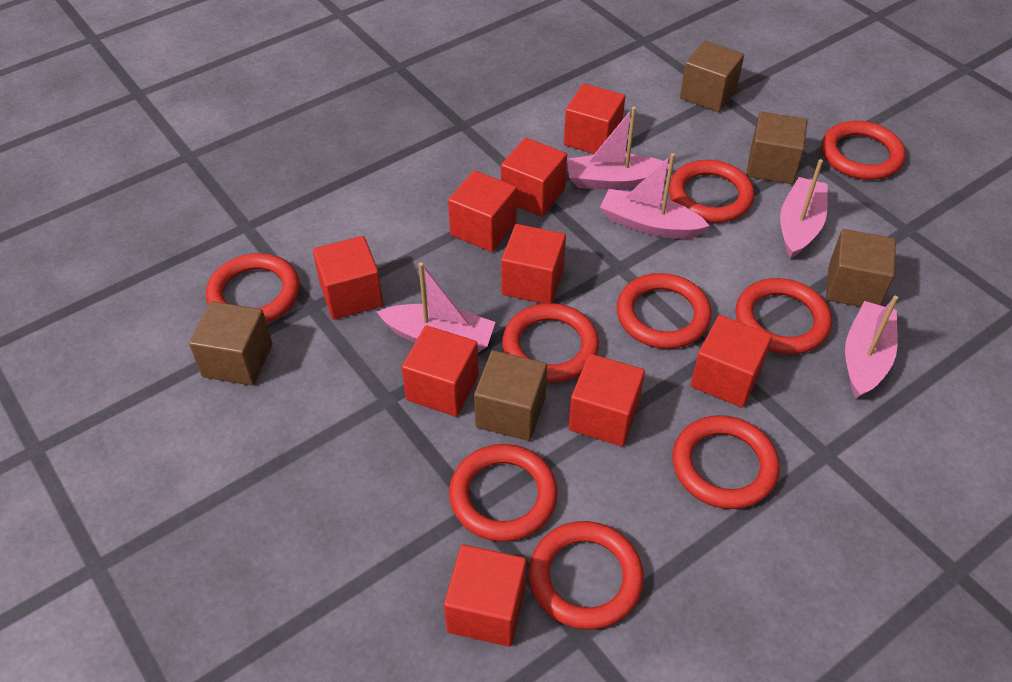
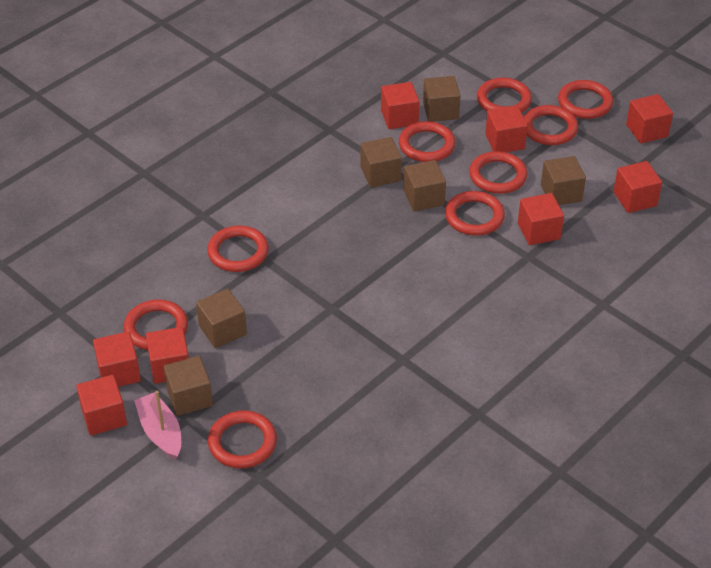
brown cube: 5 -> 6
pink boat: 5 -> 1
red cube: 9 -> 8

